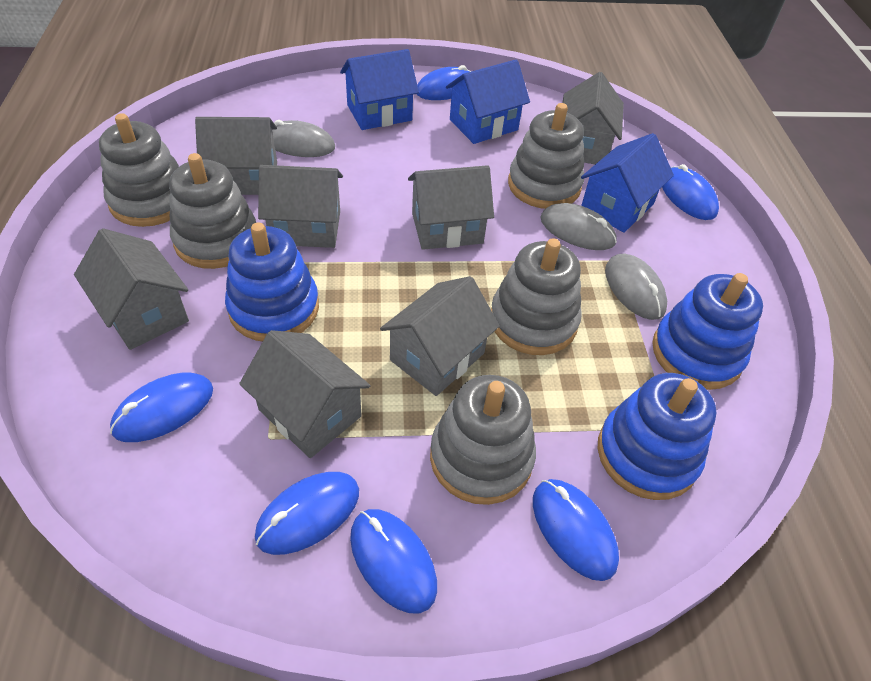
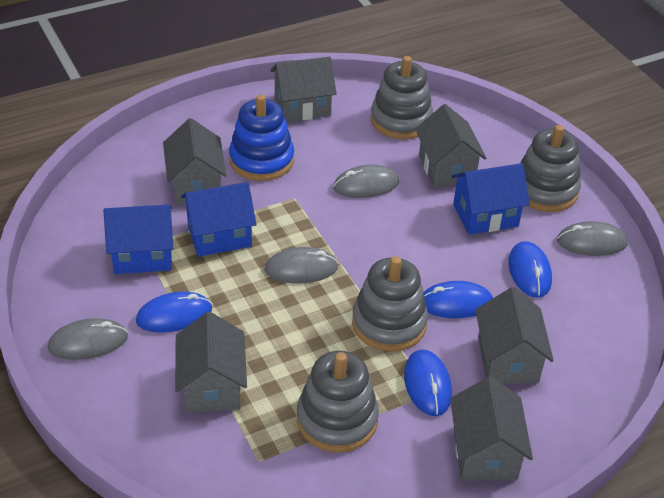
blue mouse: 6 -> 4
blue stacking toy: 3 -> 1
grey house: 7 -> 6
grey mouse: 3 -> 4
grey stacking toy: 5 -> 4

